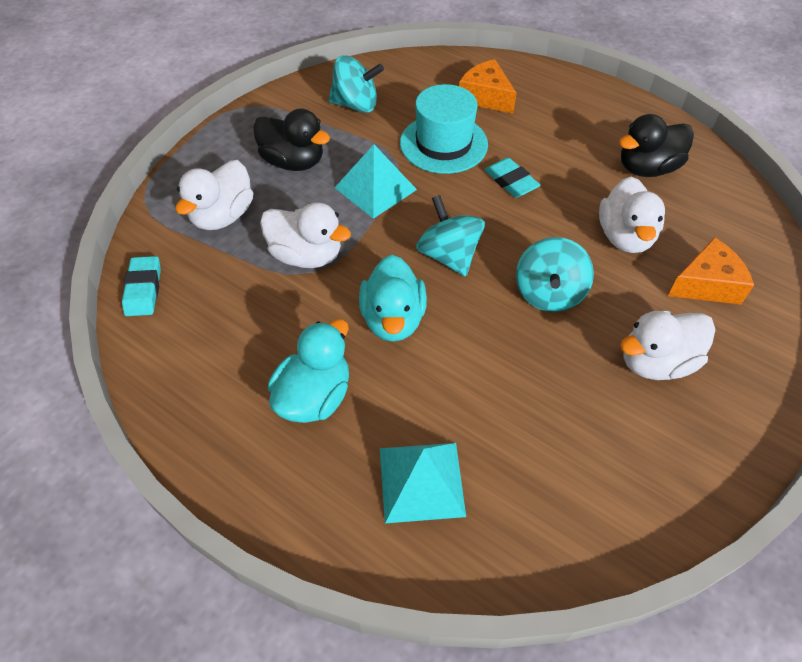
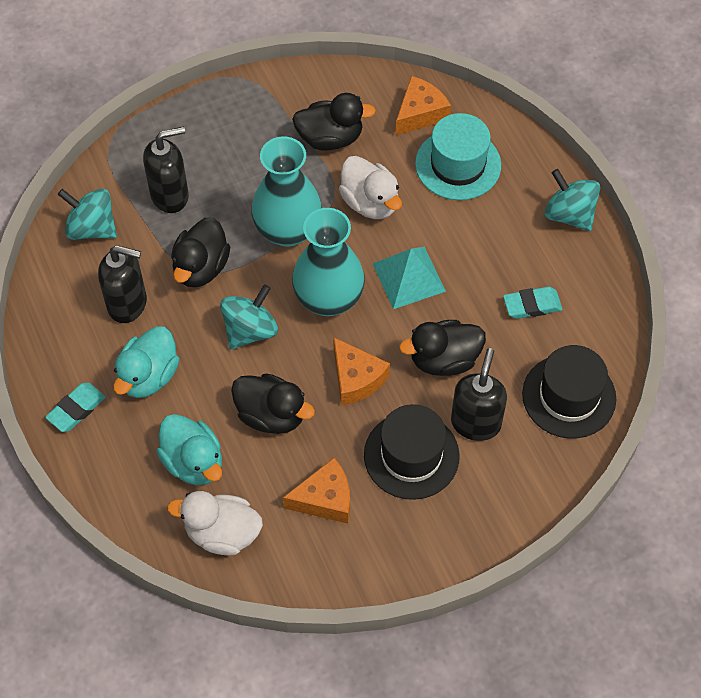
black duck: 2 -> 4
black hat: 0 -> 2
black soap dispenser: 0 -> 3
orange cheese: 2 -> 3
turquoise pyramid: 2 -> 1
turquoise vase: 0 -> 2
white duck: 4 -> 2

